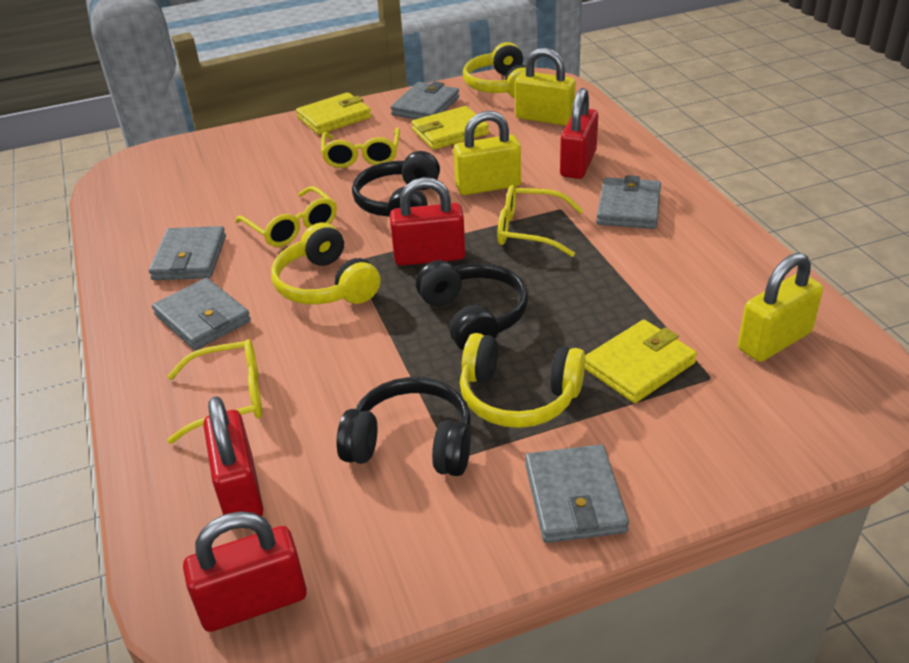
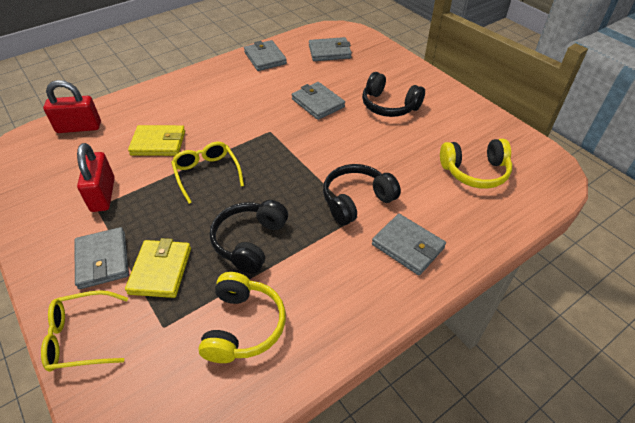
red padlock: 4 -> 2
yellow glasses: 4 -> 2
yellow headphones: 3 -> 2
yellow padlock: 3 -> 0
yellow wallet: 3 -> 2

